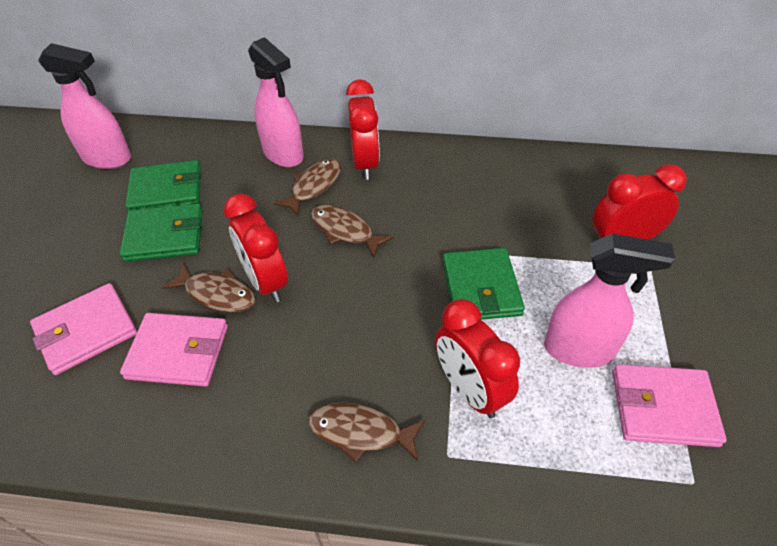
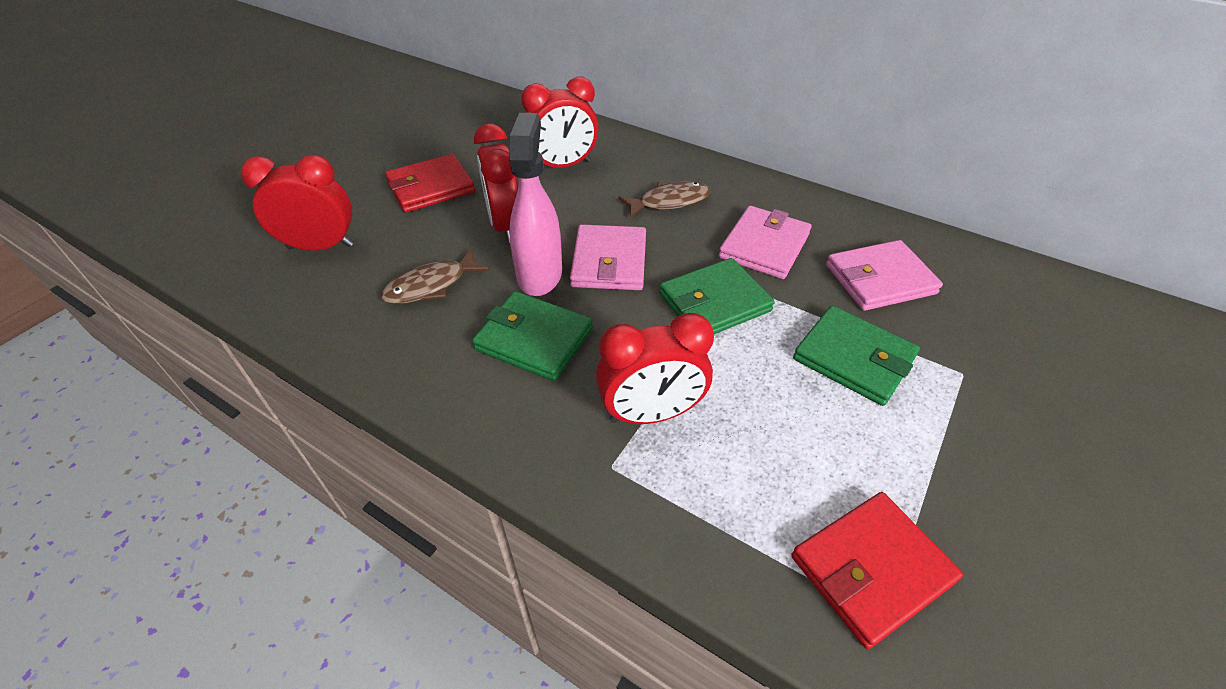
brown fish: 4 -> 2
pink spray bottle: 3 -> 1
red wallet: 0 -> 2

